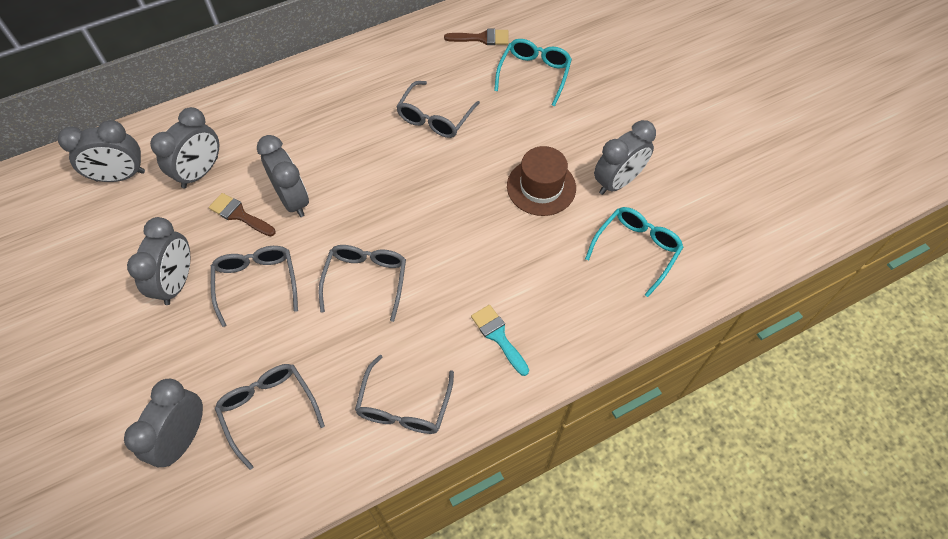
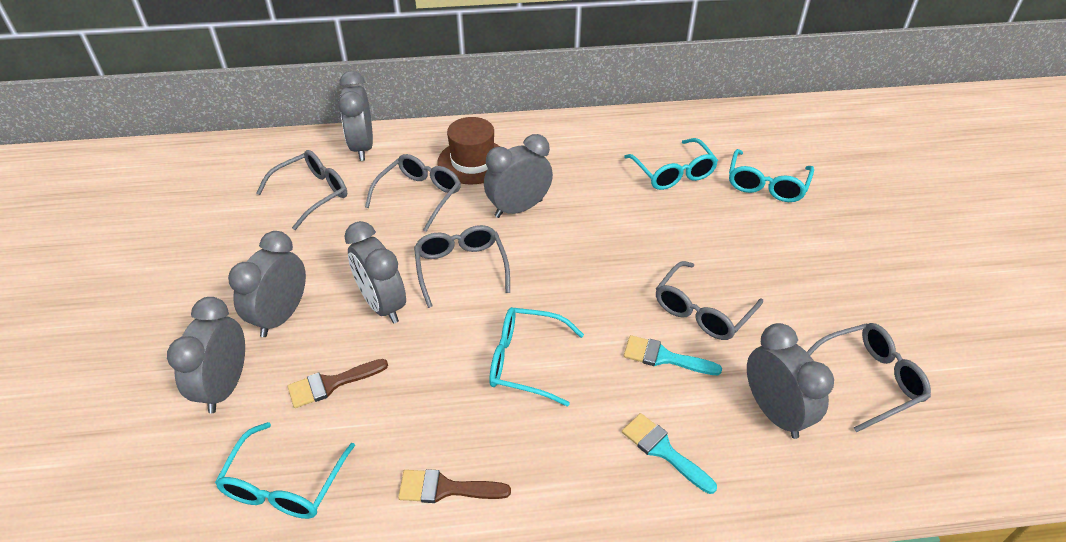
turquoise brush: 1 -> 2
turquoise glasses: 2 -> 4

